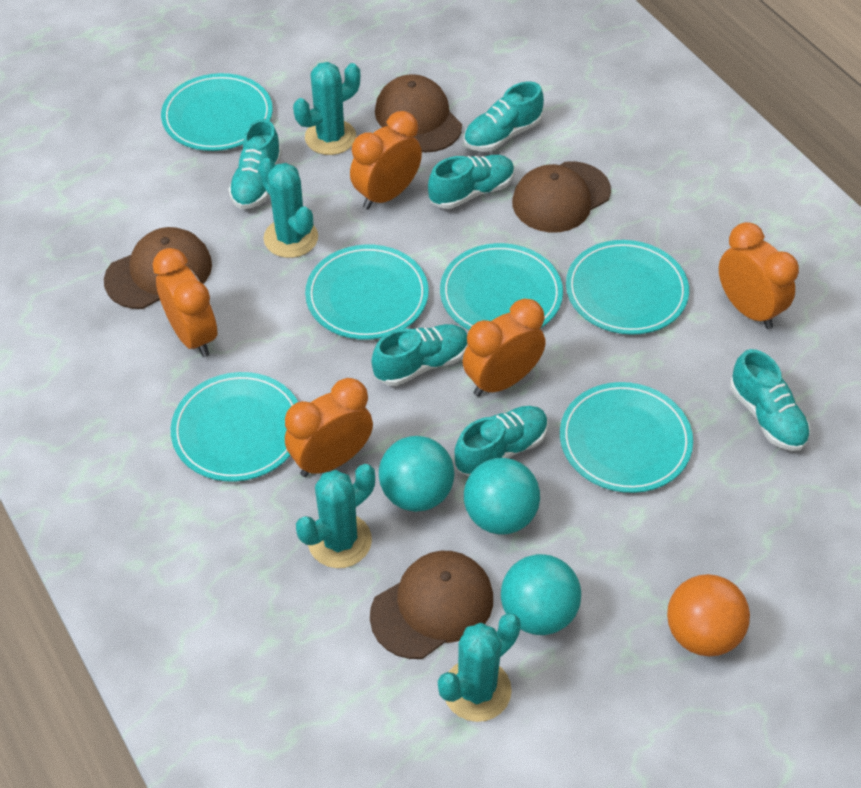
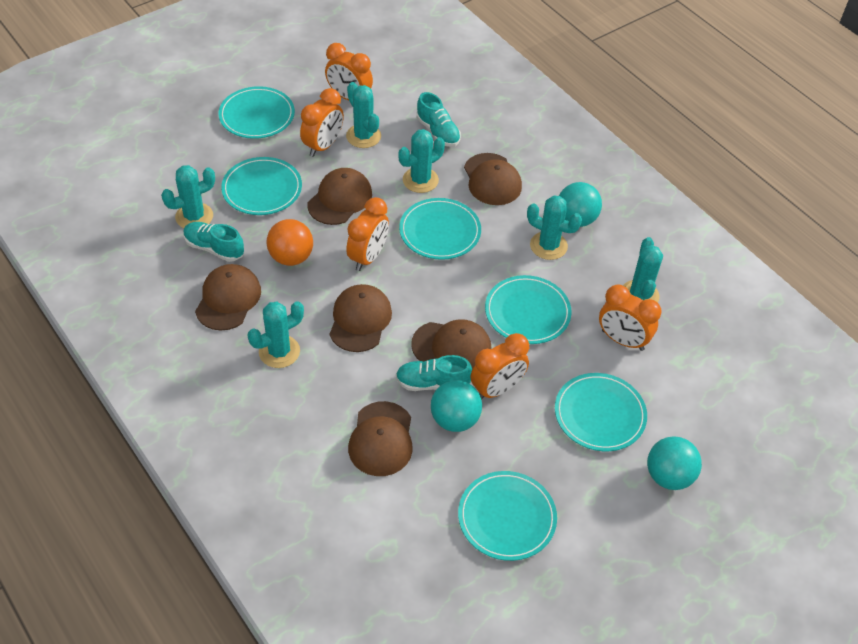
brown cap: 4 -> 6
turquoise cactus: 4 -> 6
turquoise shoe: 6 -> 3

